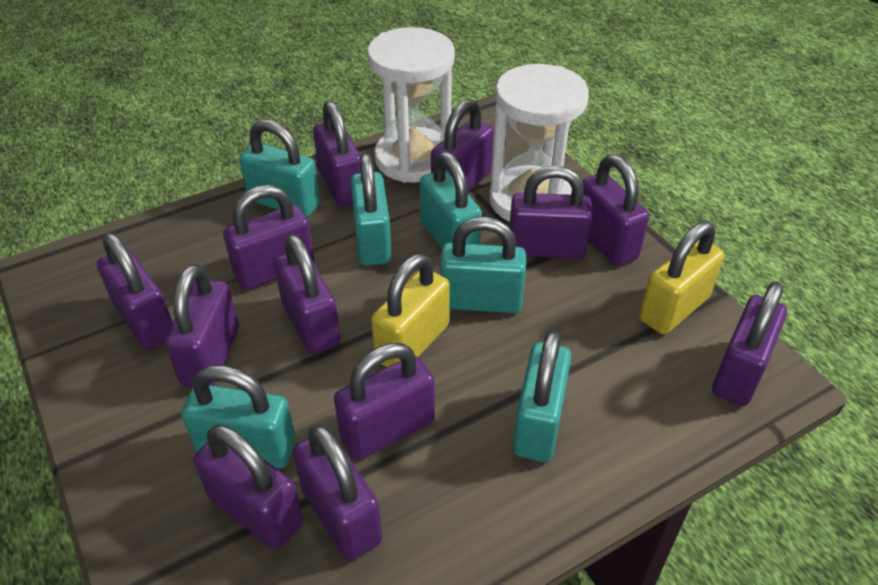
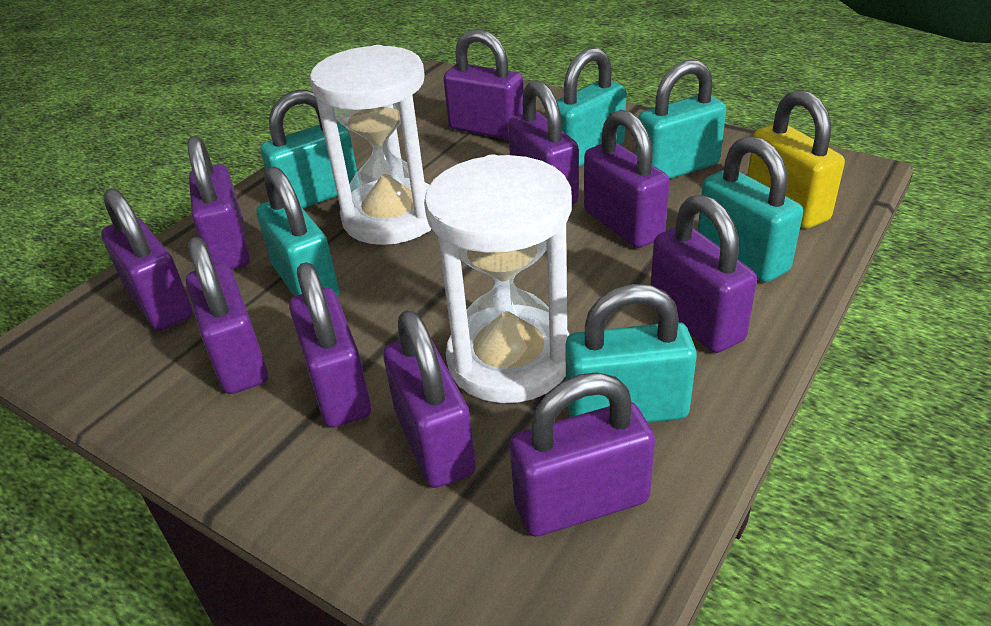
purple padlock: 12 -> 10
yellow padlock: 2 -> 1

